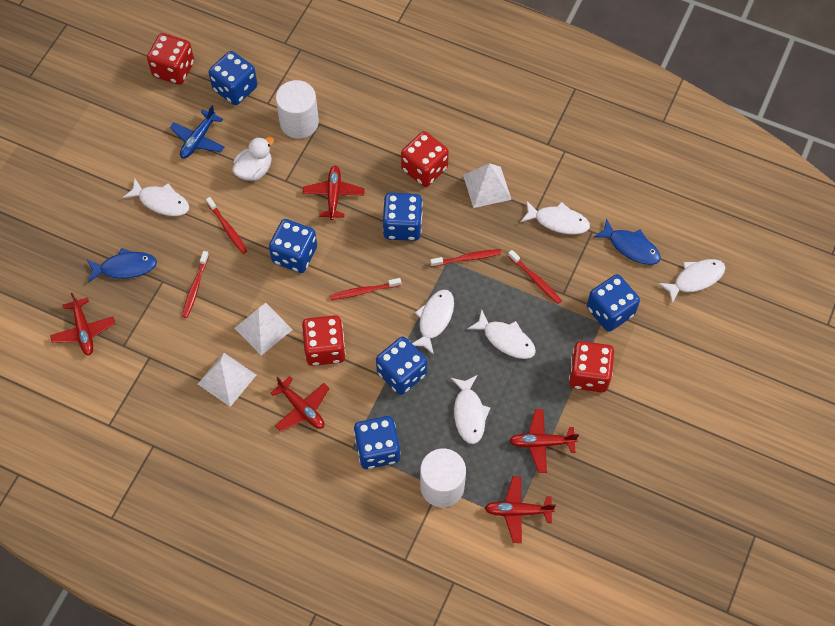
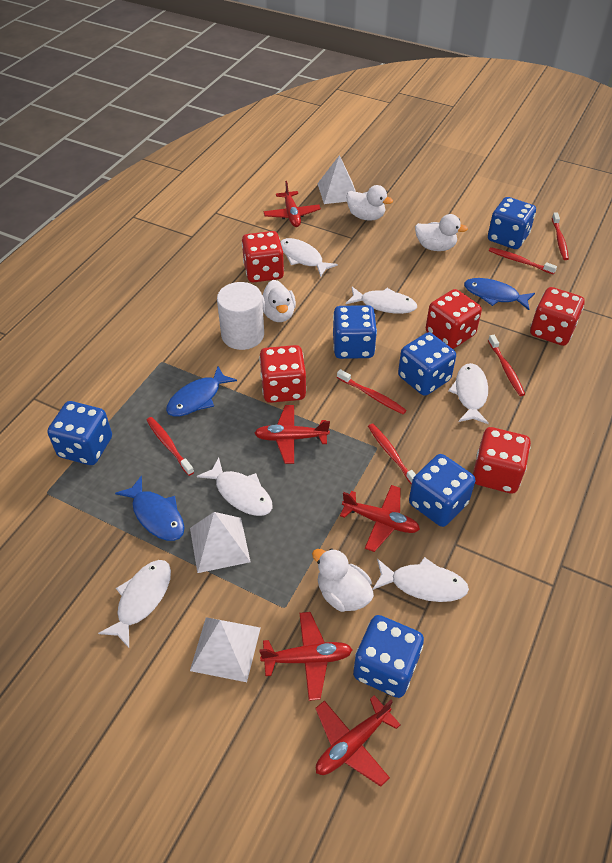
blue fish: 2 -> 3
blue plane: 1 -> 0
red dice: 4 -> 5
red toothbrush: 5 -> 6
white cylinder: 2 -> 1
white duck: 1 -> 4

